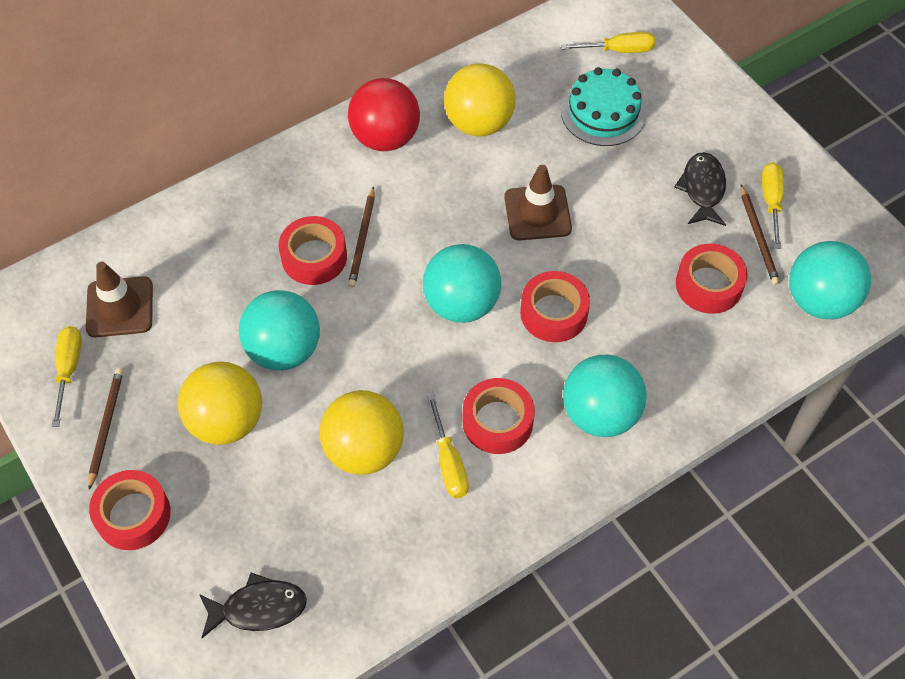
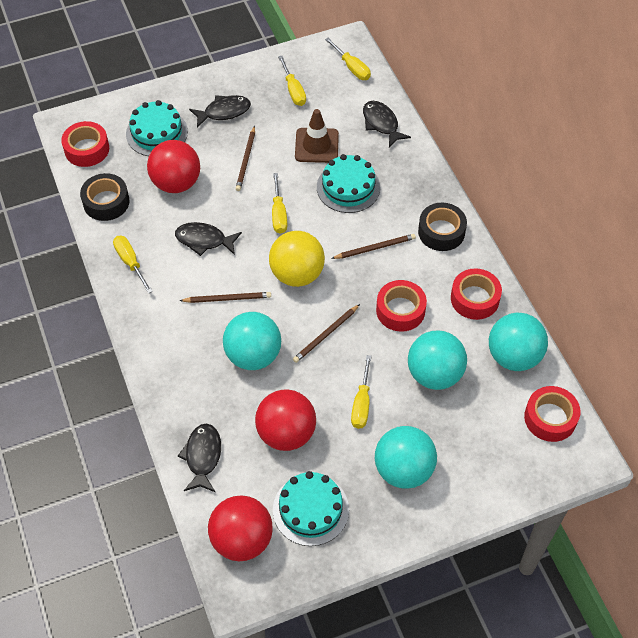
black fish: 2 -> 4
black tape: 0 -> 2
brown pencil: 3 -> 4
brown traffic cone: 2 -> 1
red ball: 1 -> 3
red tape: 5 -> 4
turquoise cake: 1 -> 3
yellow ball: 3 -> 1
yellow screwdriver: 4 -> 5

